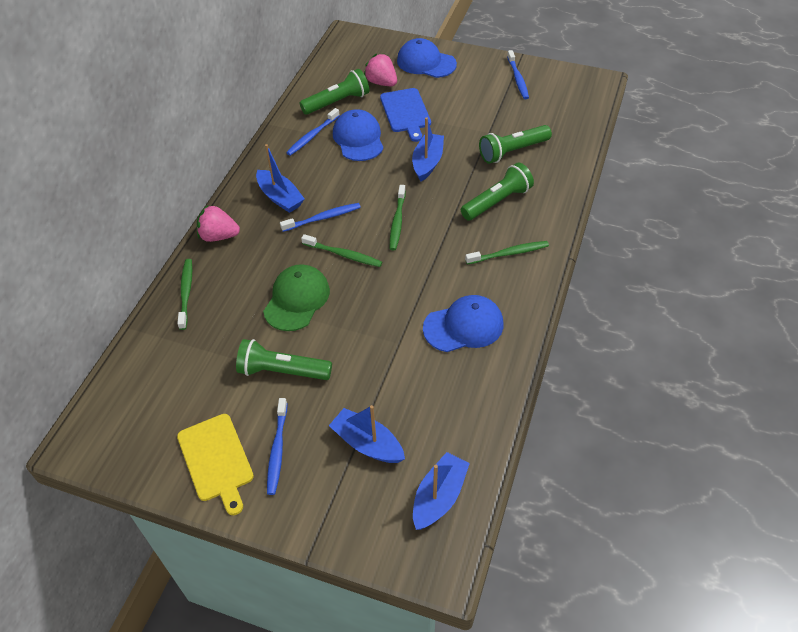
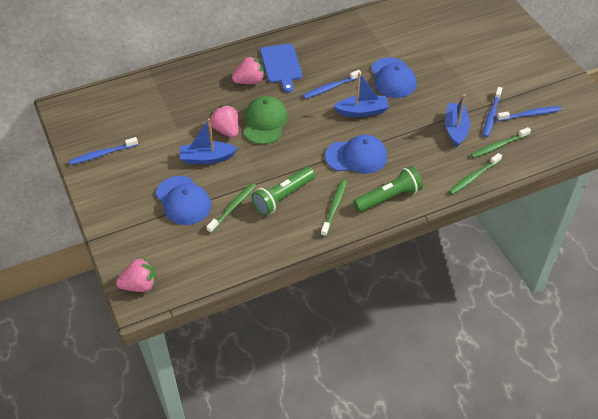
blue boat: 4 -> 3
green flashlight: 4 -> 2
pink strawberry: 2 -> 3
yellow cutting board: 1 -> 0

